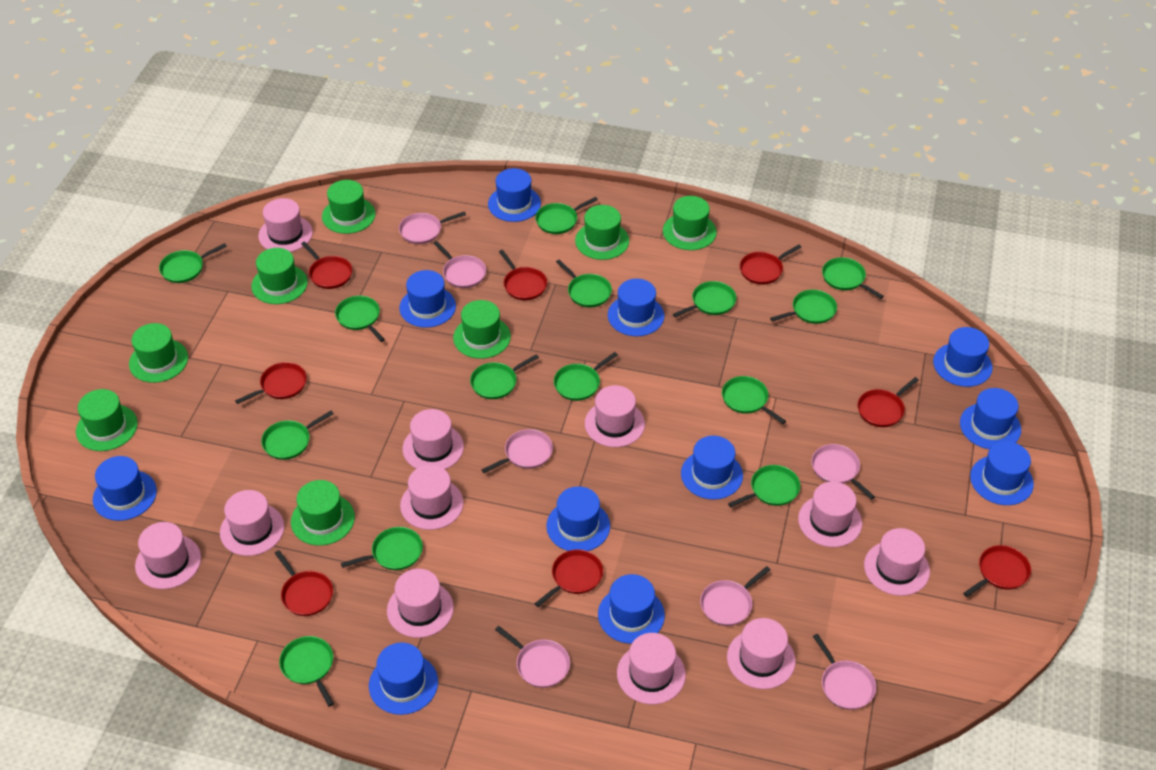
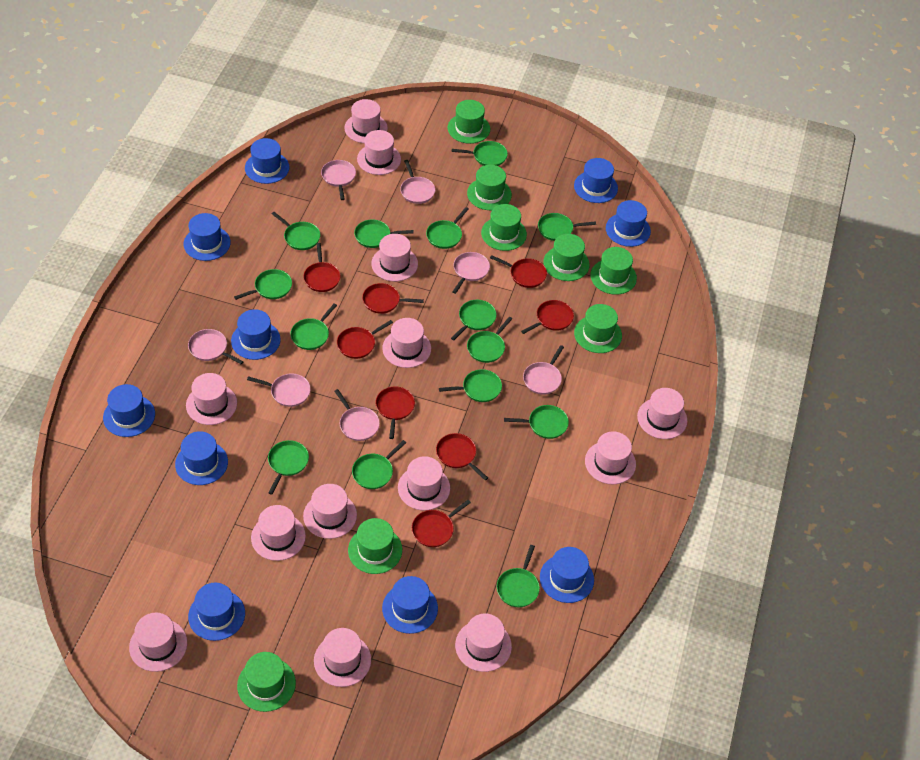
blue hat: 11 -> 10
pink hat: 11 -> 13

